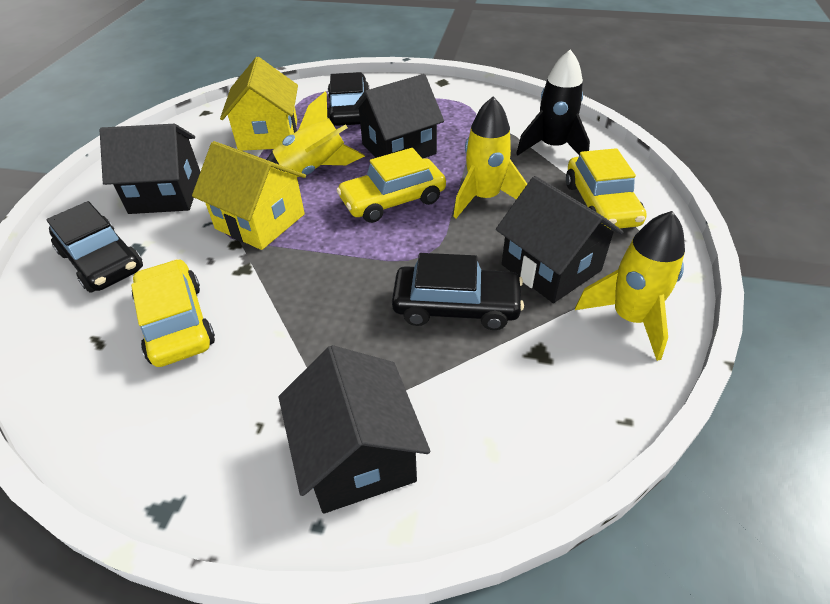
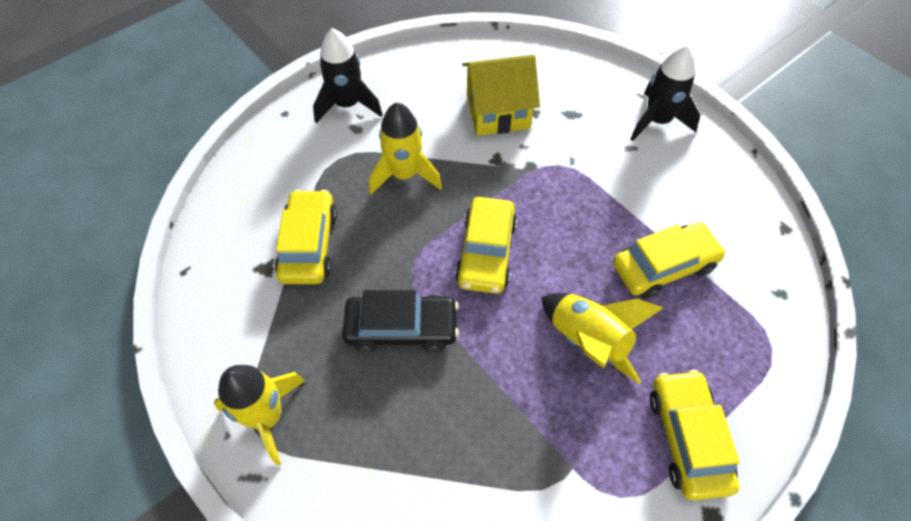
black car: 3 -> 1
black house: 4 -> 0
black rocket: 1 -> 2
yellow car: 3 -> 4
yellow house: 2 -> 1

